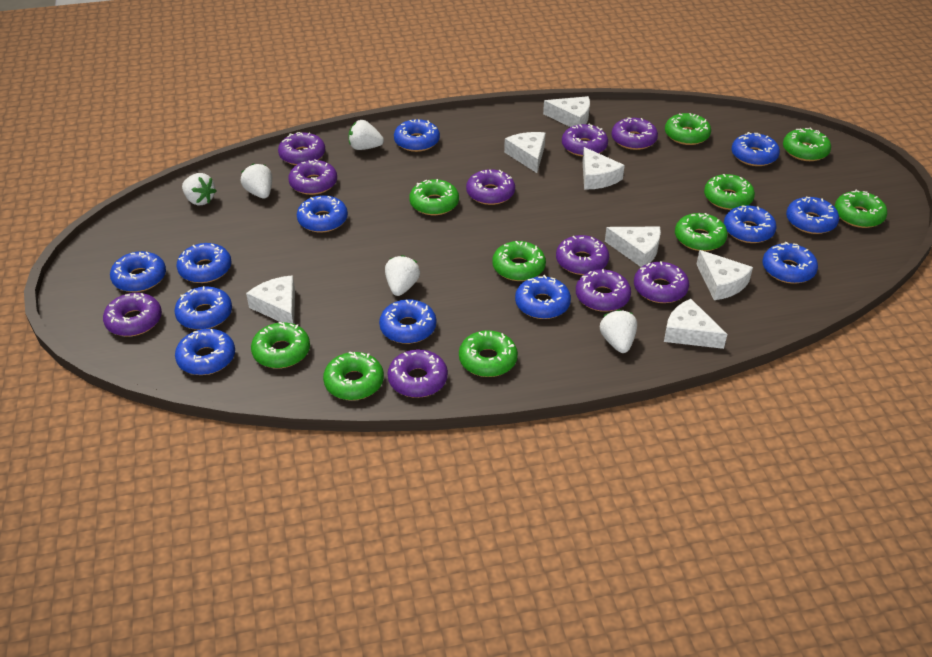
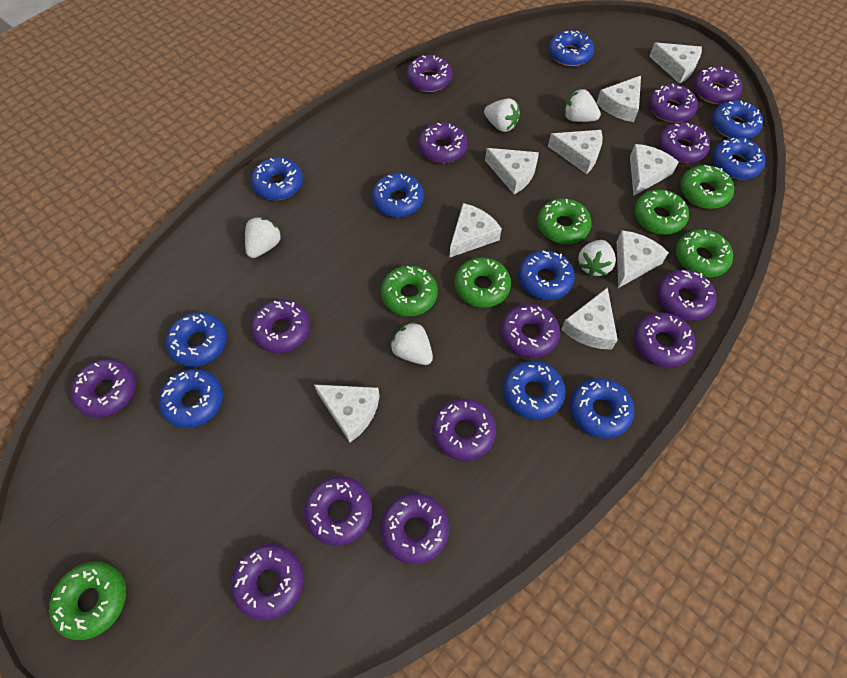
blue donut: 12 -> 10
green donut: 10 -> 7
purple donut: 10 -> 14
white cheese: 7 -> 9

